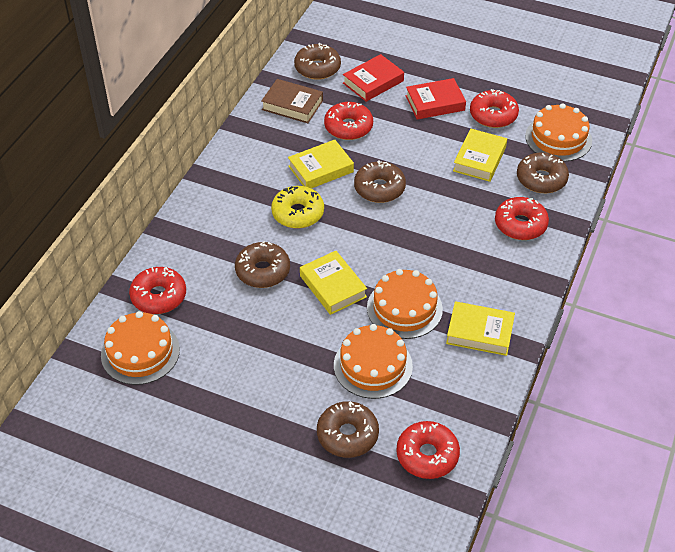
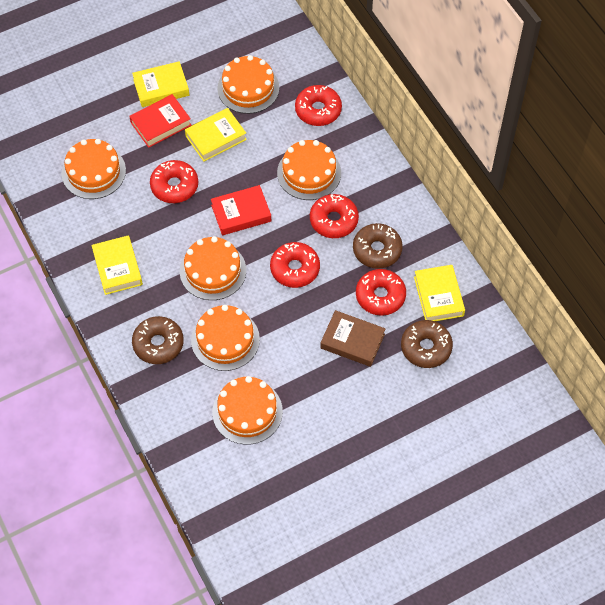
brown donut: 5 -> 3
orange cake: 4 -> 6
yellow donut: 1 -> 0

